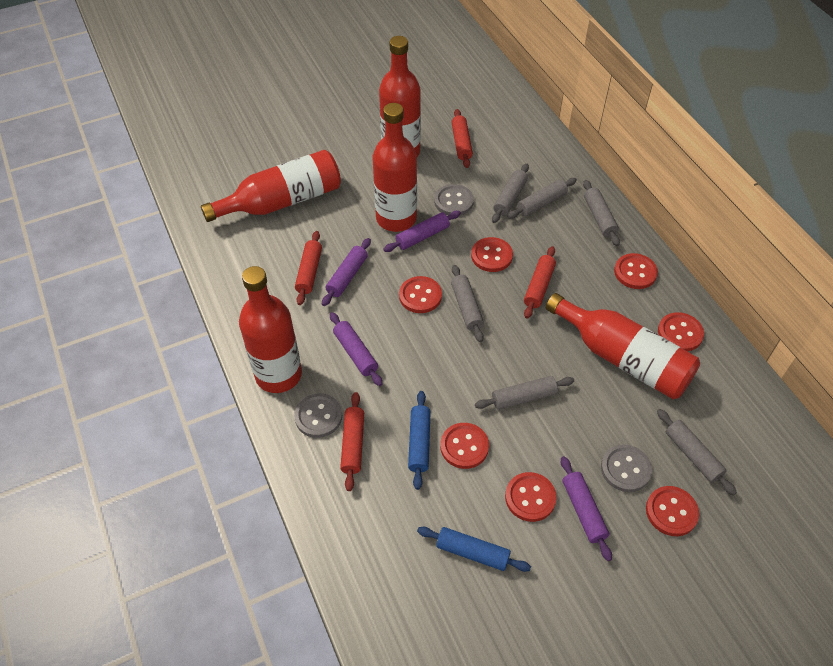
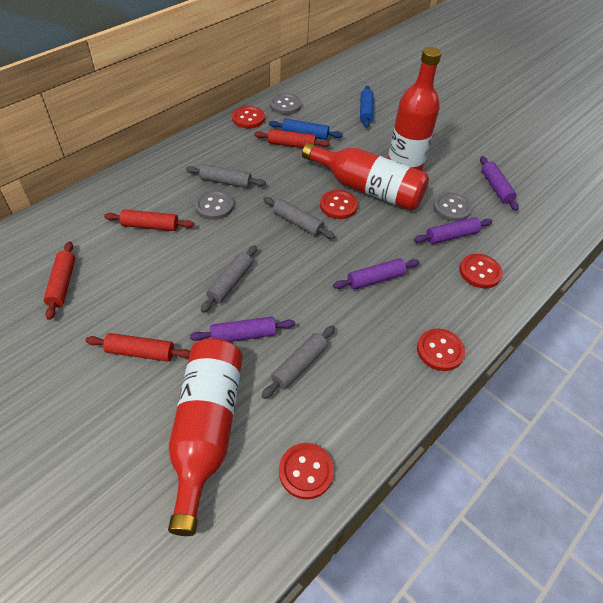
grey rolling pin: 6 -> 4
red bottle: 5 -> 3
red button: 7 -> 5

